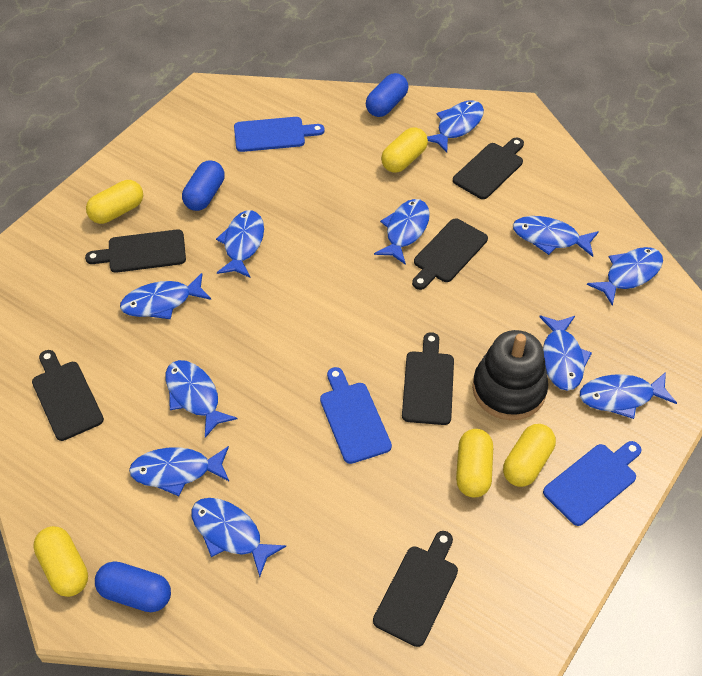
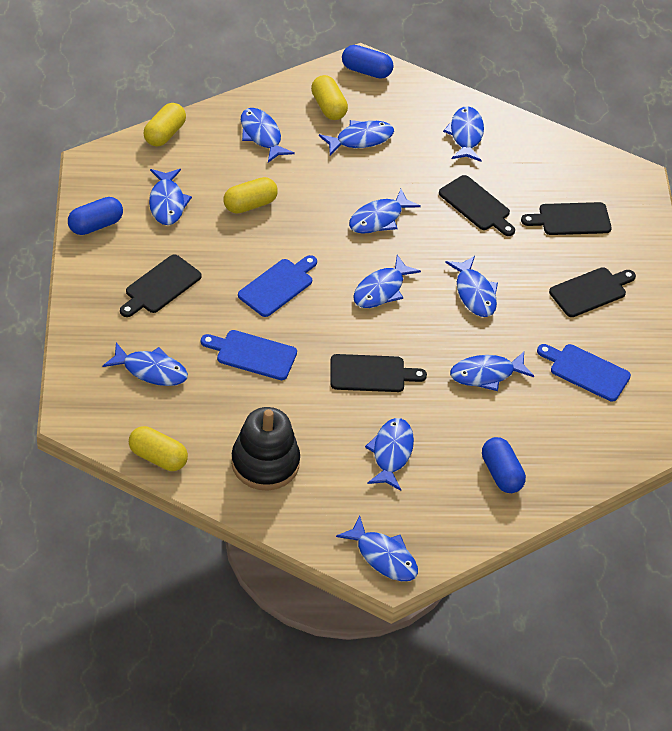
black cutting board: 6 -> 5
yellow capsule: 5 -> 4

